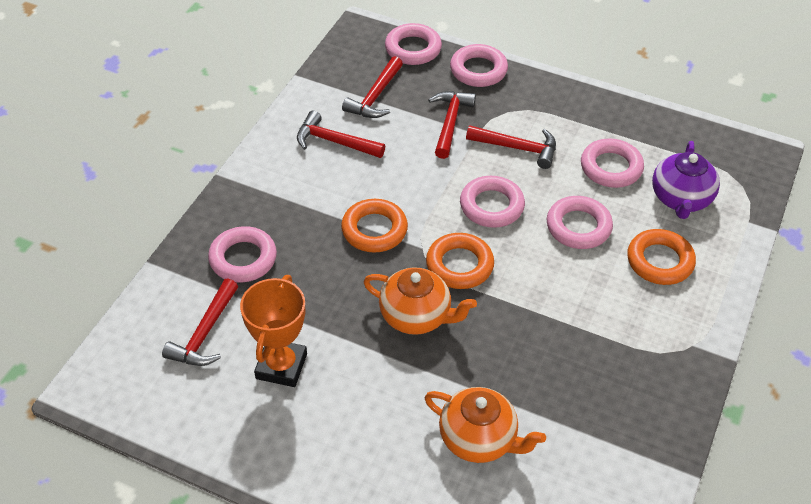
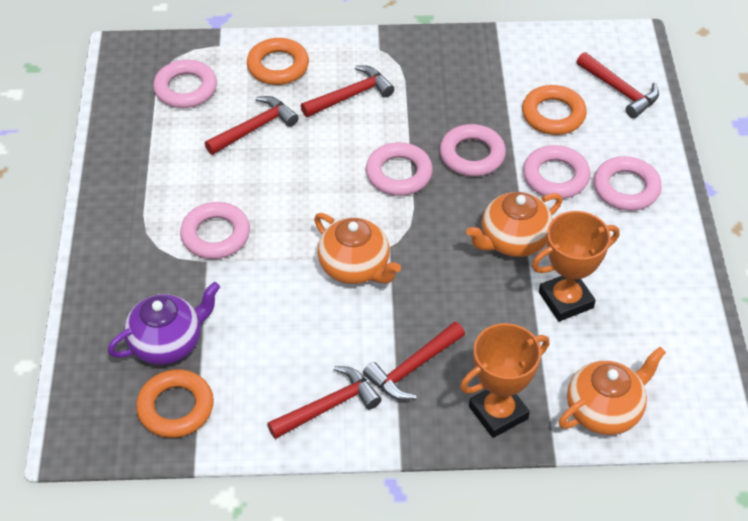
orange teapot: 2 -> 3
orange trophy: 1 -> 2

